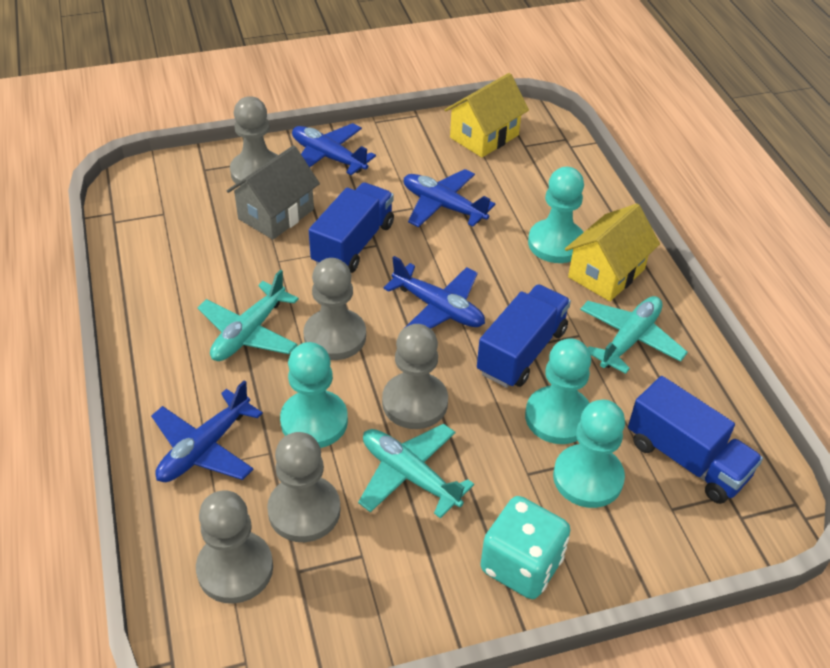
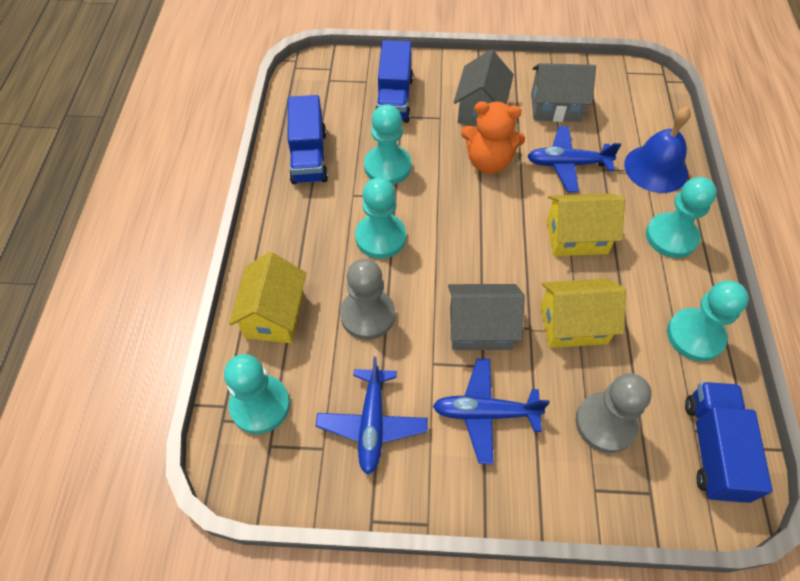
blue bell: 0 -> 1
blue plane: 4 -> 3
grey house: 1 -> 3
grey pawn: 5 -> 2
orange teddy bear: 0 -> 1
turquoise dice: 1 -> 0
turquoise pawn: 4 -> 5
turquoise plane: 3 -> 0
yellow house: 2 -> 3

